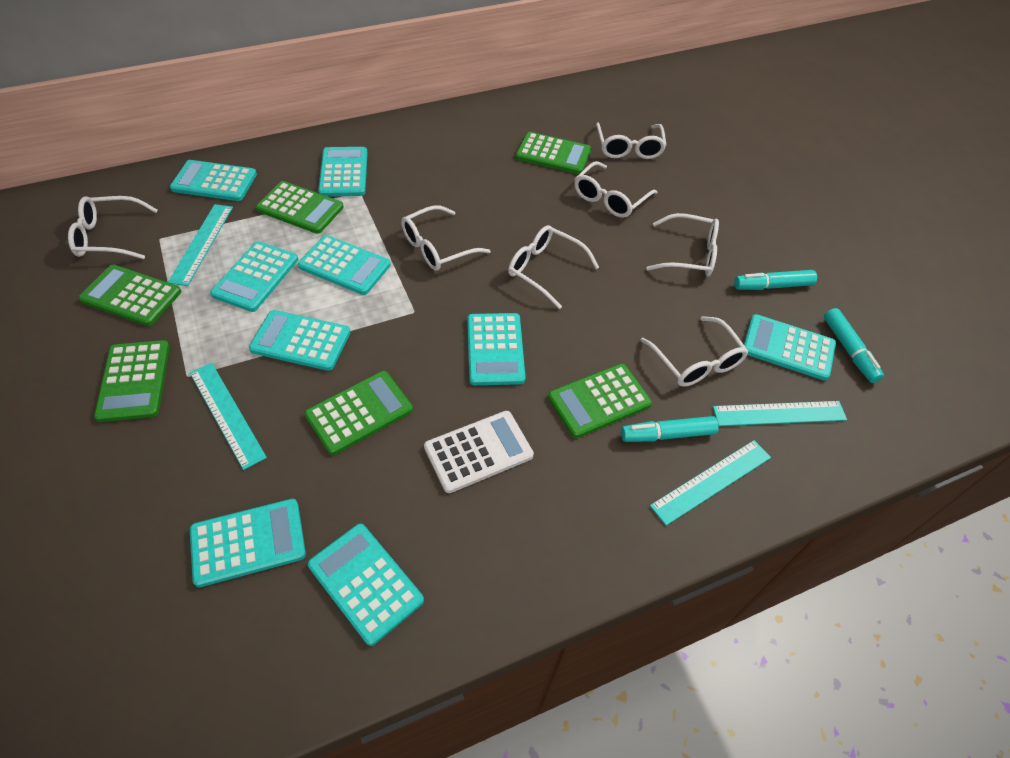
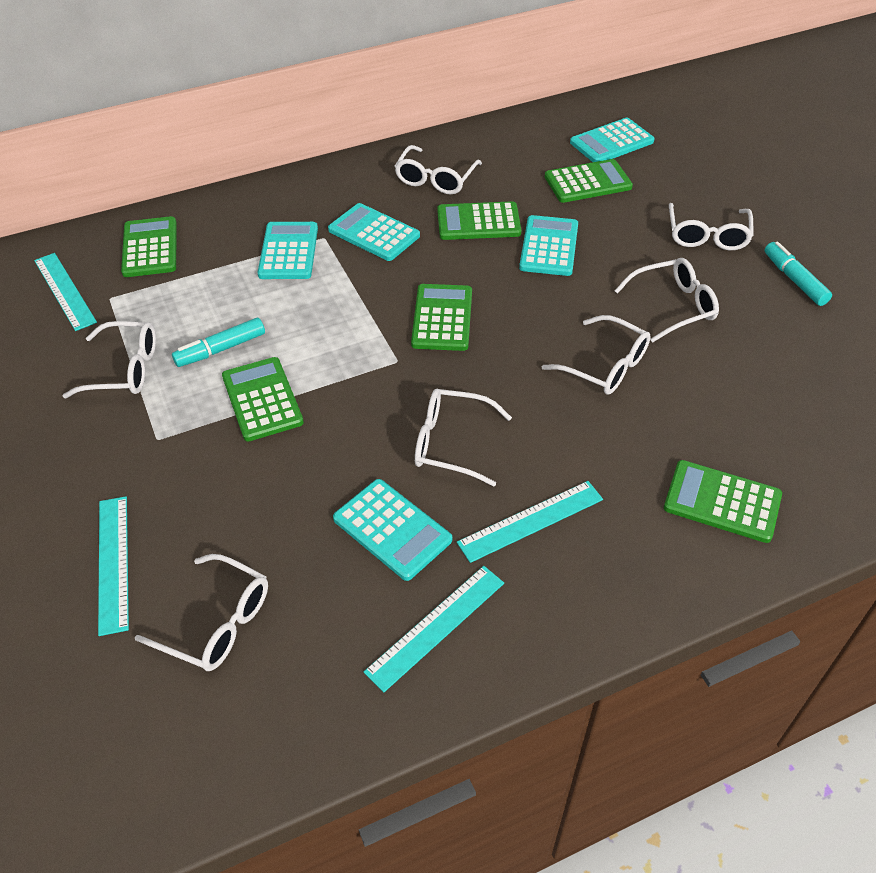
turquoise calculator: 9 -> 5
turquoise marker: 3 -> 2
white calculator: 1 -> 0

